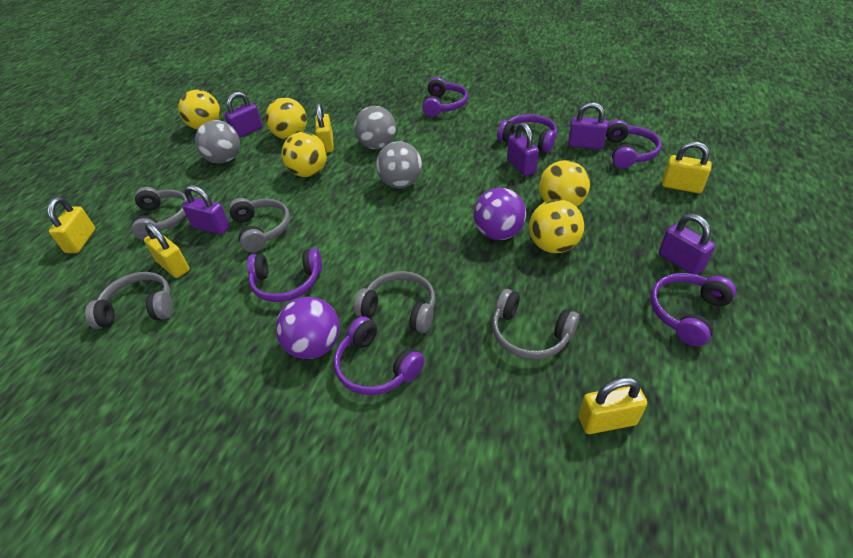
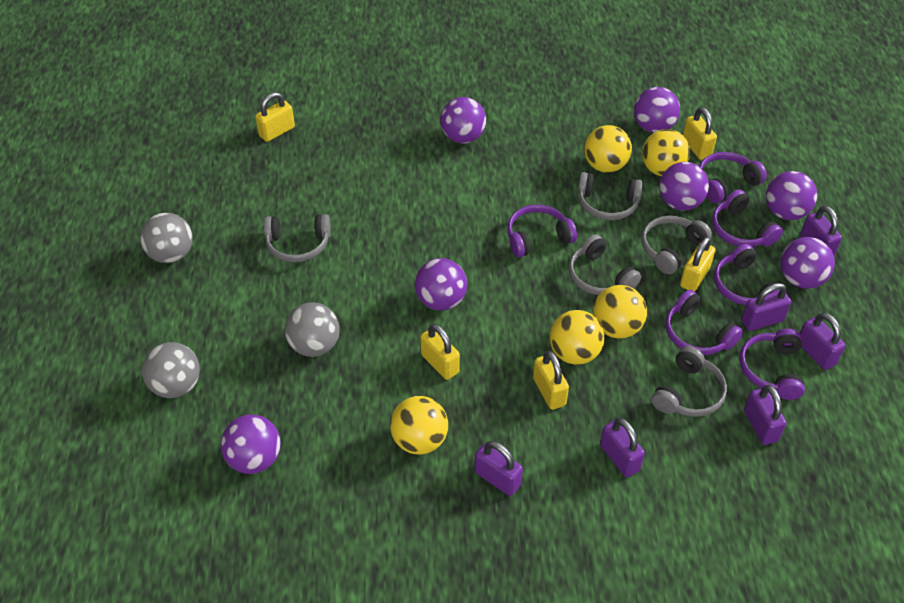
purple ball: 2 -> 7
purple padlock: 5 -> 6

